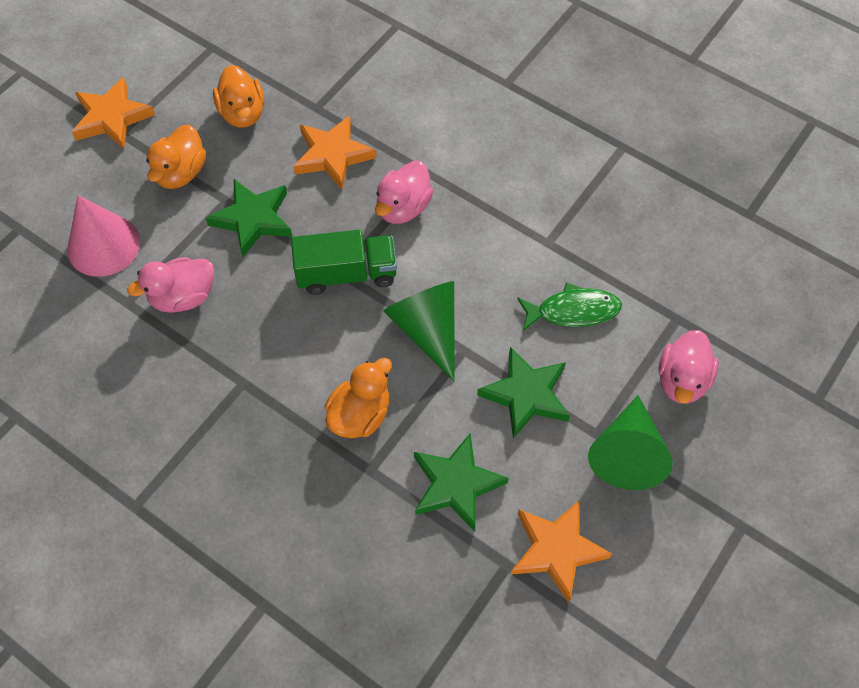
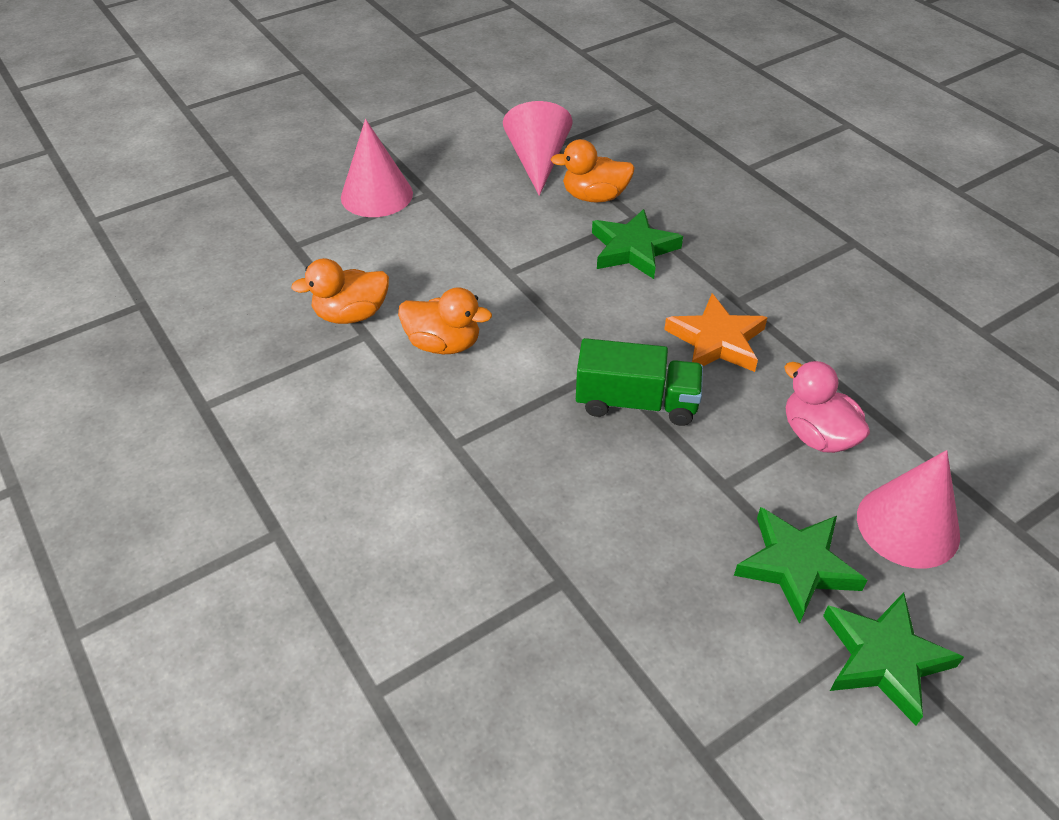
green cone: 2 -> 0
green fish: 1 -> 0
orange star: 3 -> 1
pink cone: 1 -> 3
pink duck: 3 -> 1

